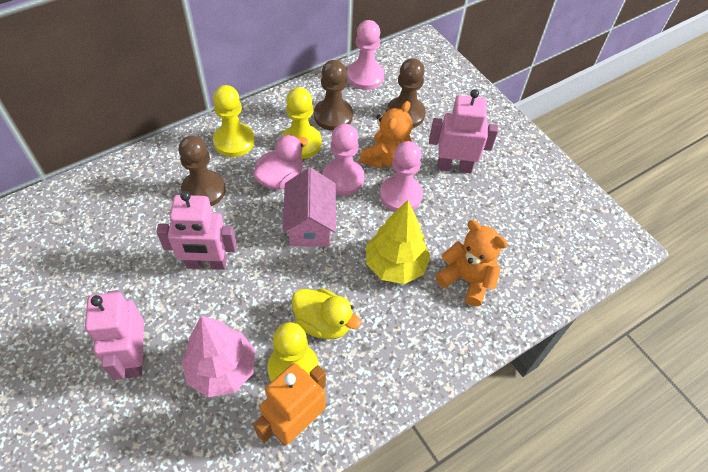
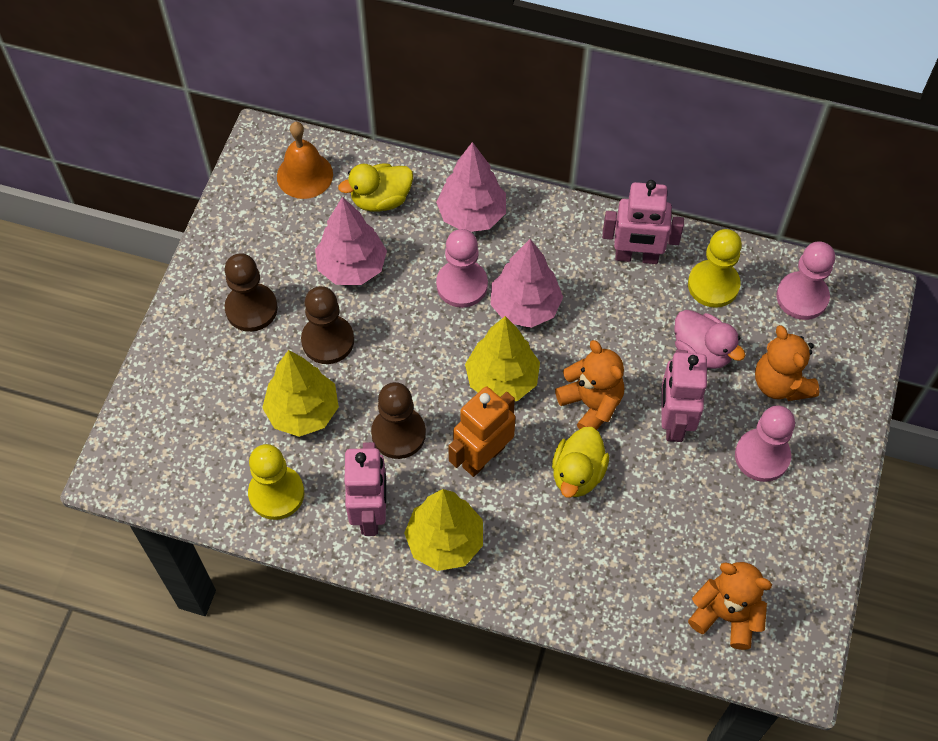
orange bell: 0 -> 1
orange teddy bear: 2 -> 3
pink house: 1 -> 0
pink tree: 1 -> 3
yellow duck: 1 -> 2
yellow pawn: 3 -> 2
yellow tree: 1 -> 3

